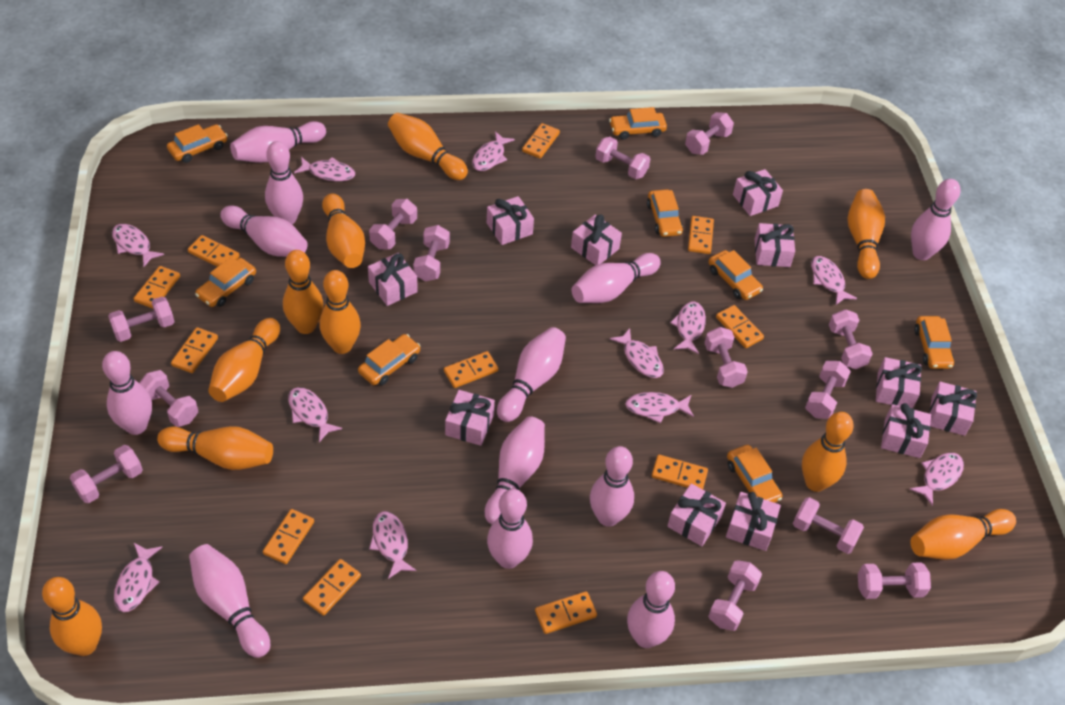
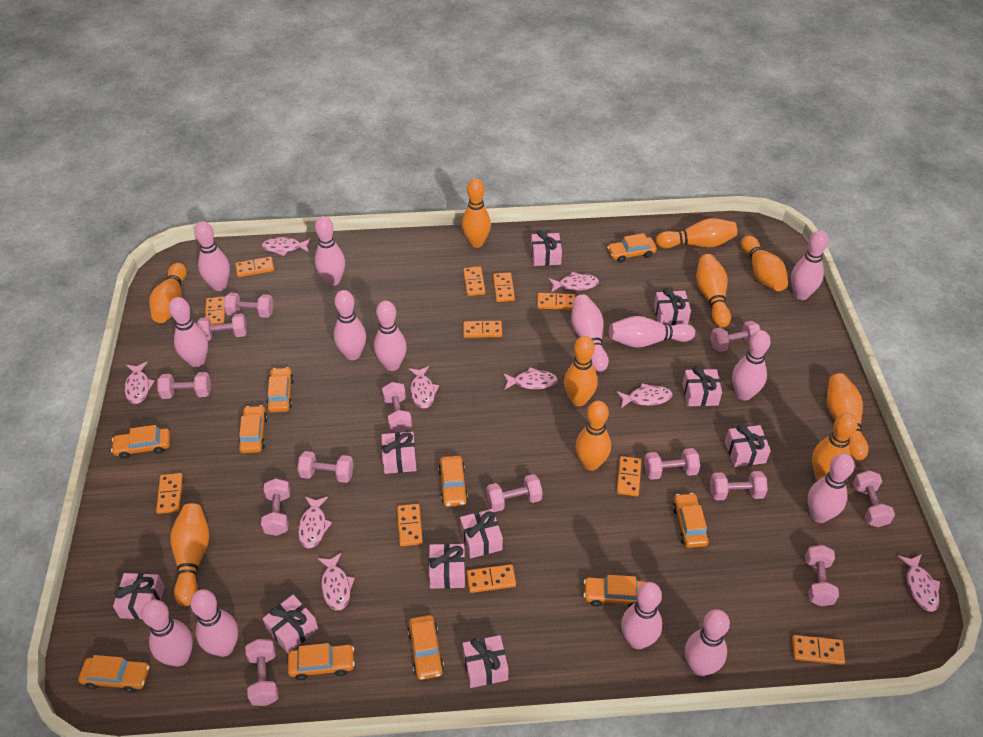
orange car: 8 -> 10
pink bowling pin: 12 -> 14
pink fish: 11 -> 9
pink gift: 11 -> 10

